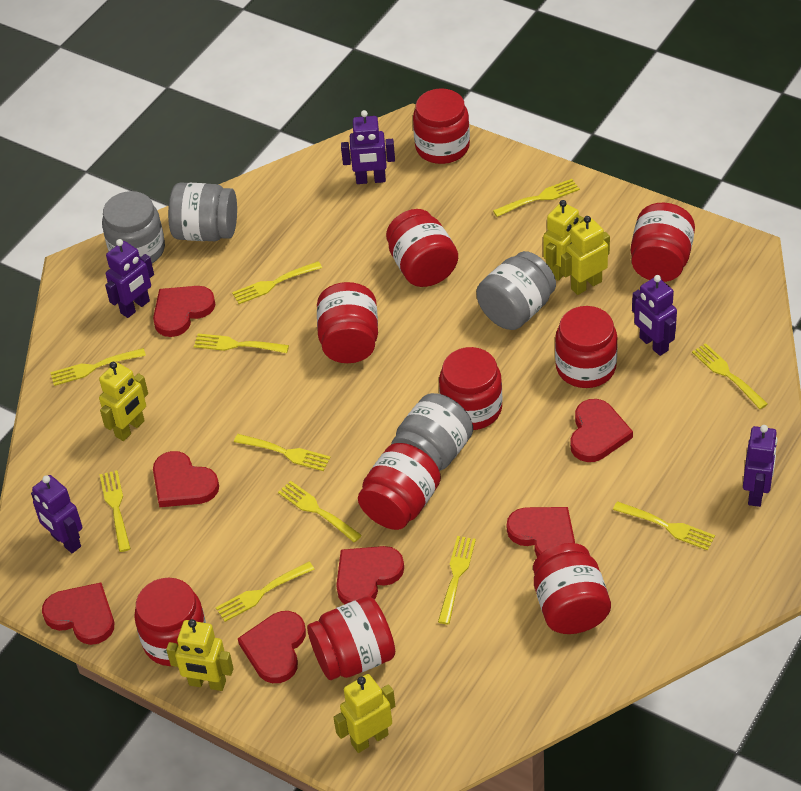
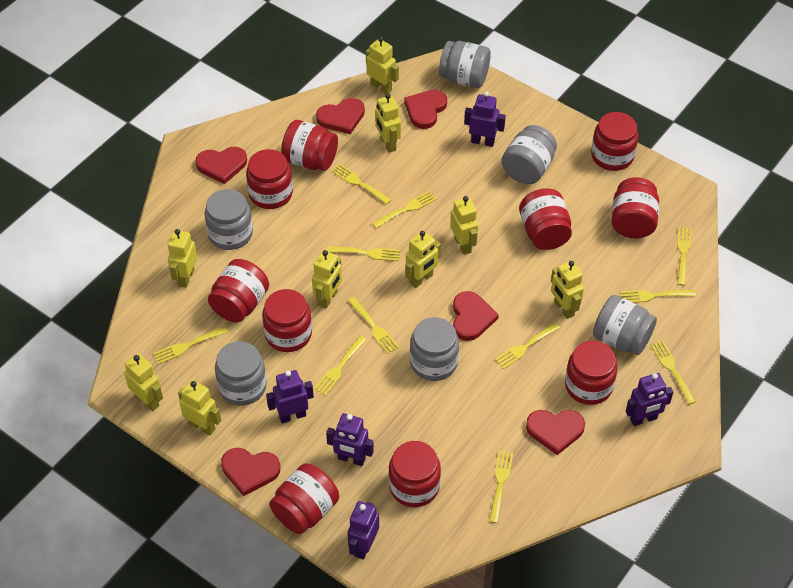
grey jar: 4 -> 6
red heart: 7 -> 6
yellow robot: 5 -> 9

